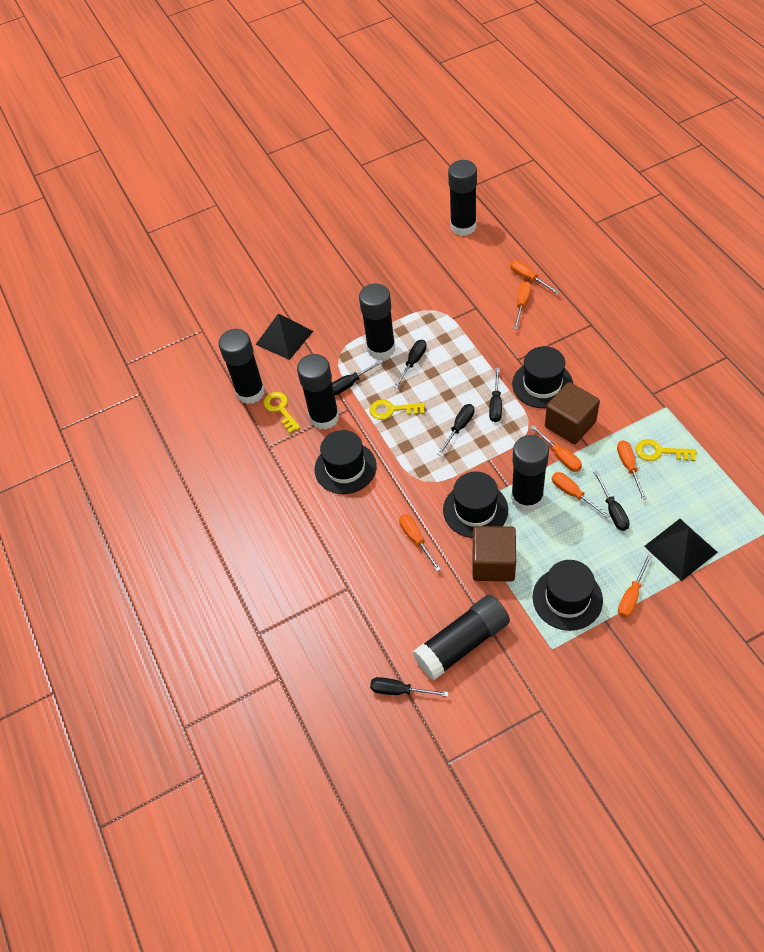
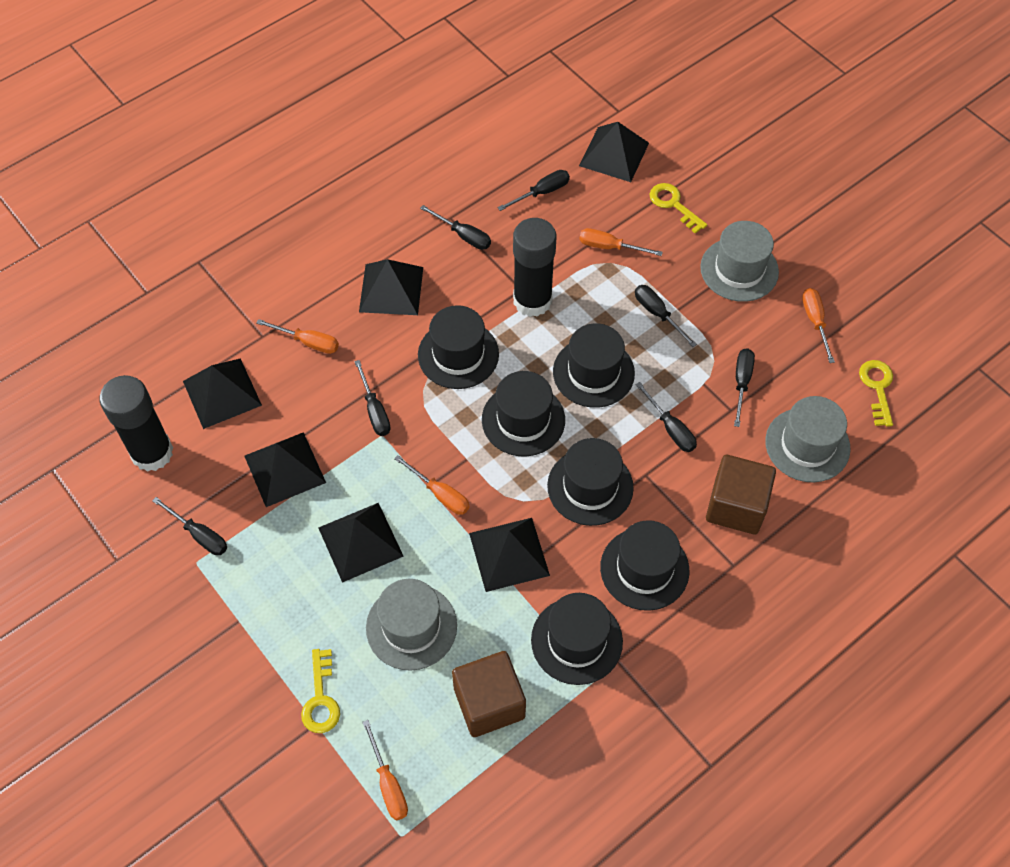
black glue stick: 6 -> 2
black hat: 4 -> 6
black pyramid: 2 -> 6
black screwdriver: 6 -> 7
grey hat: 0 -> 3
orange screwdriver: 7 -> 5

